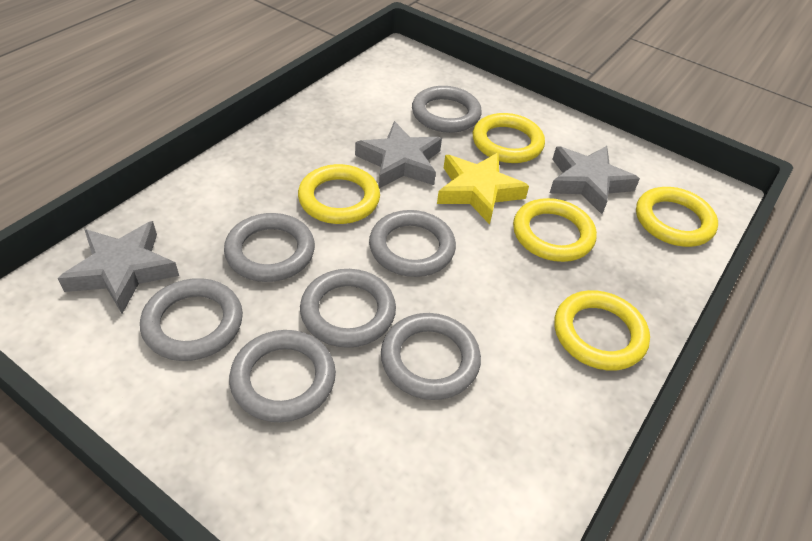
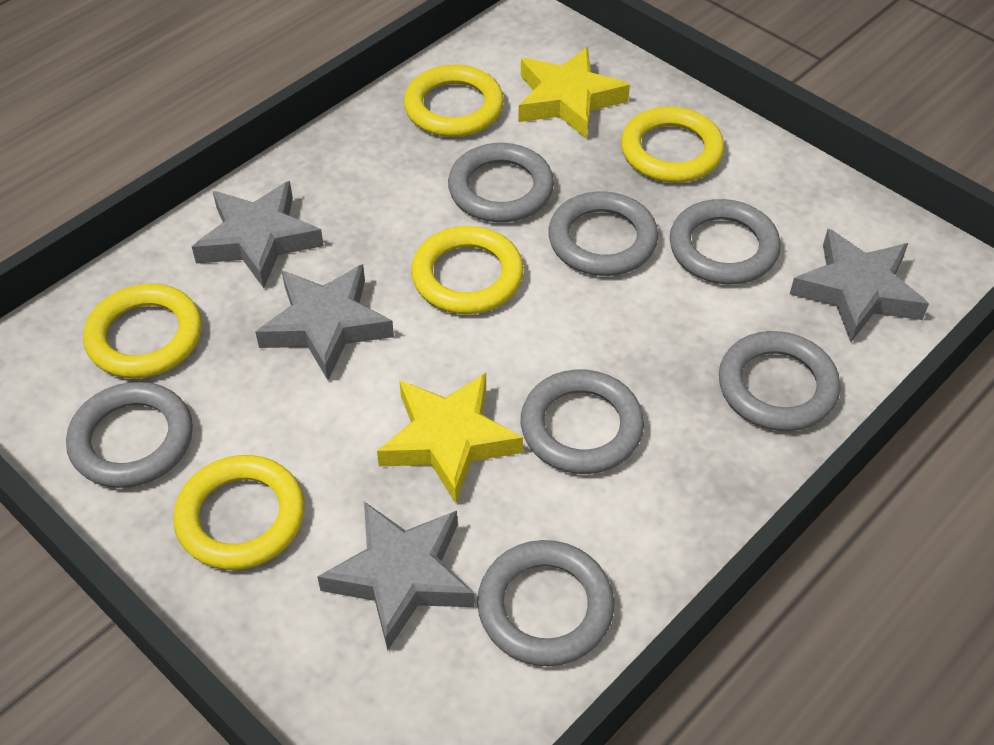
grey star: 3 -> 4
yellow star: 1 -> 2

